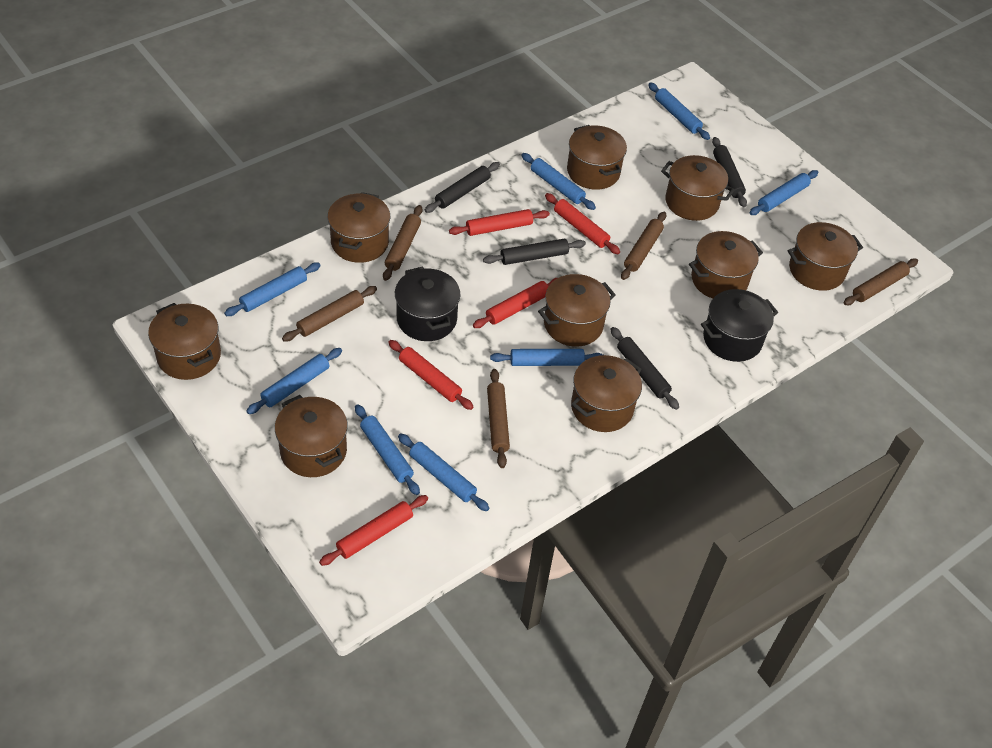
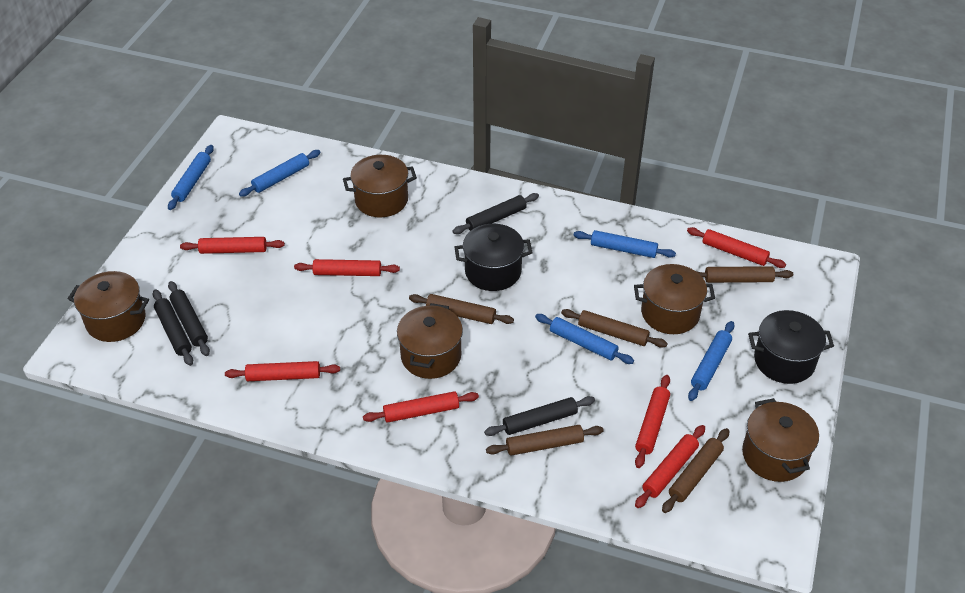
blue rolling pin: 8 -> 5
brown pot: 9 -> 5
red rolling pin: 5 -> 7

